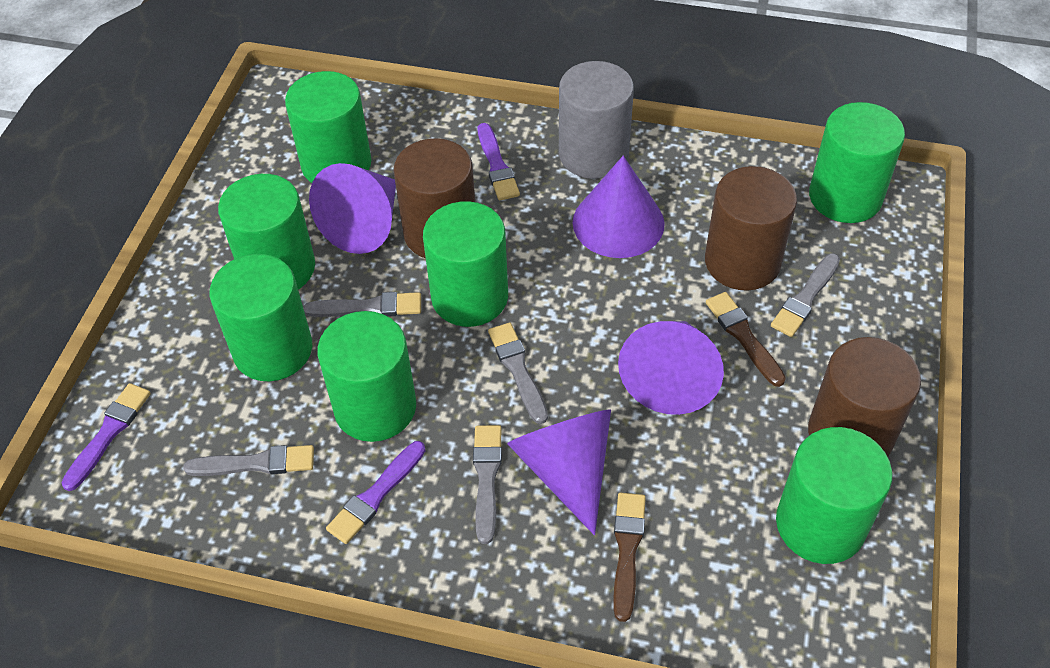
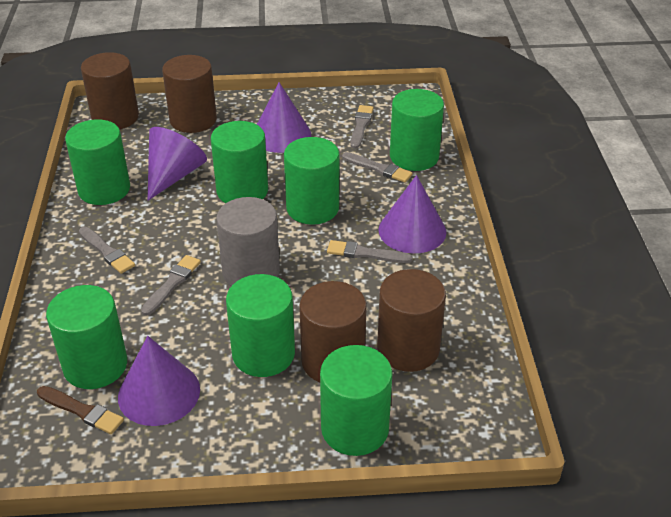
brown brush: 2 -> 1
brown cylinder: 3 -> 4
purple brush: 3 -> 0

